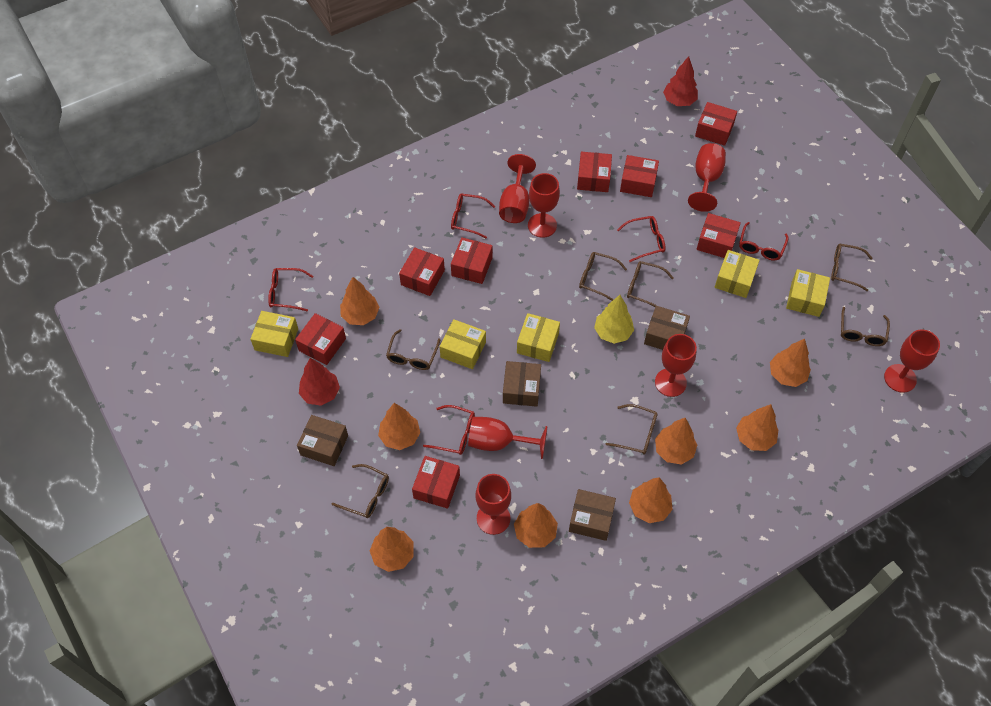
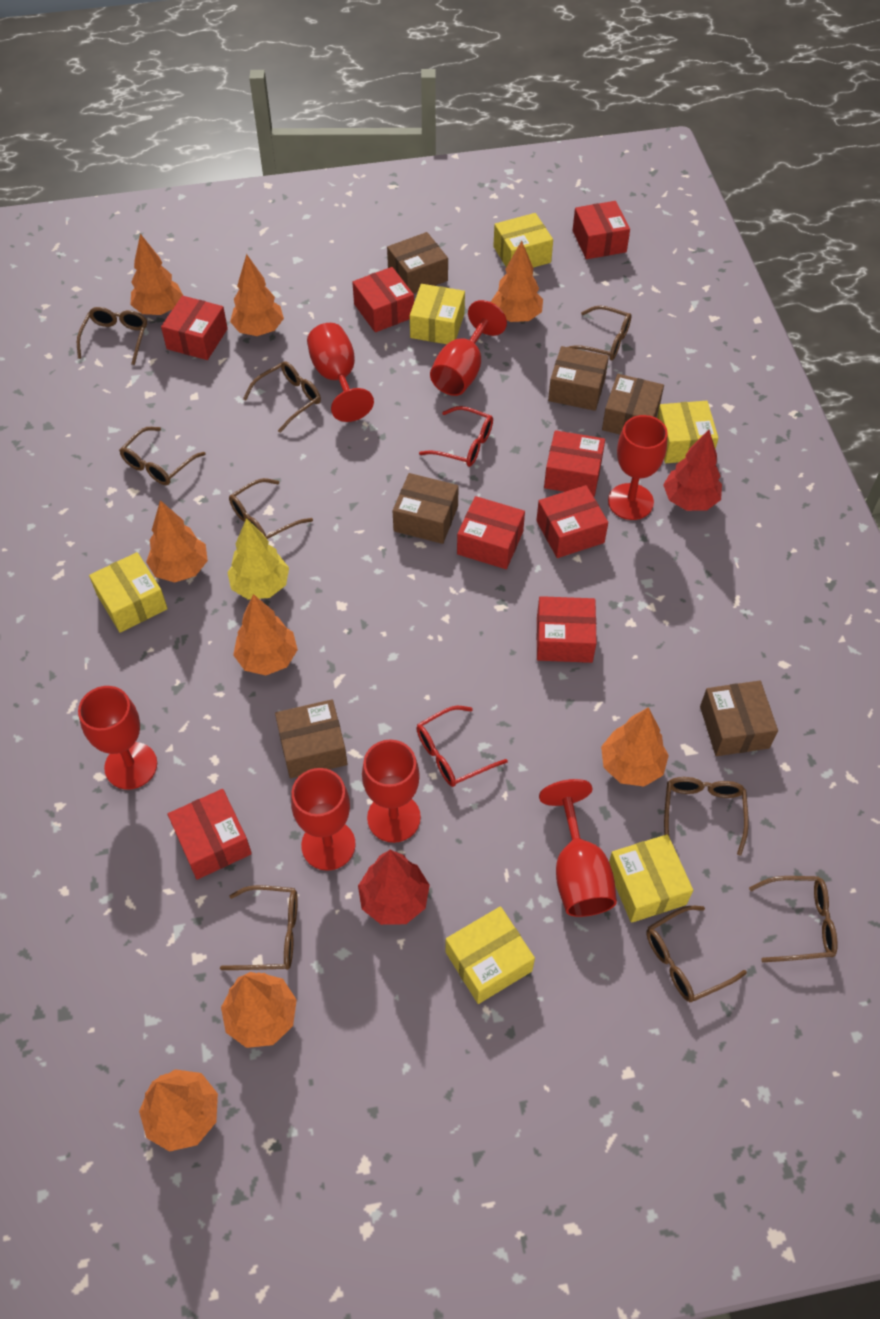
brown box: 4 -> 6
brown glasses: 7 -> 9
red glasses: 5 -> 2
yellow box: 5 -> 6

